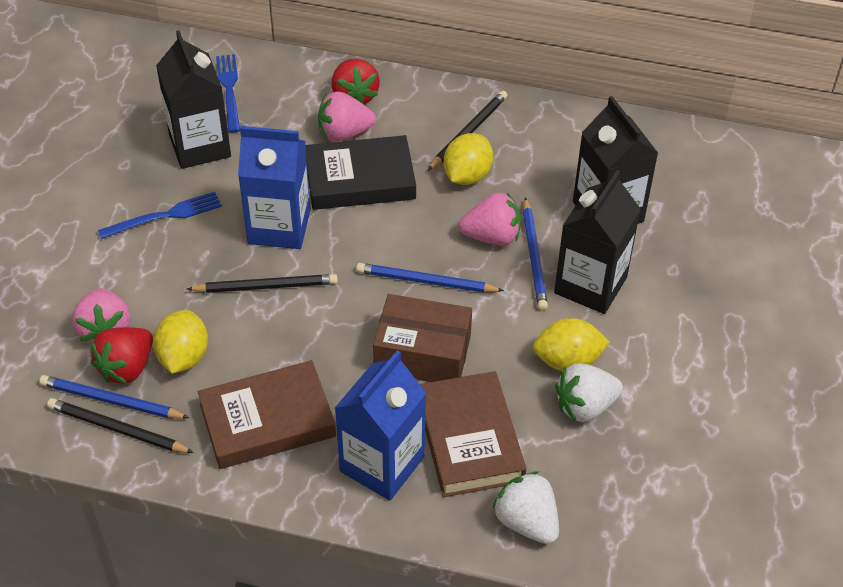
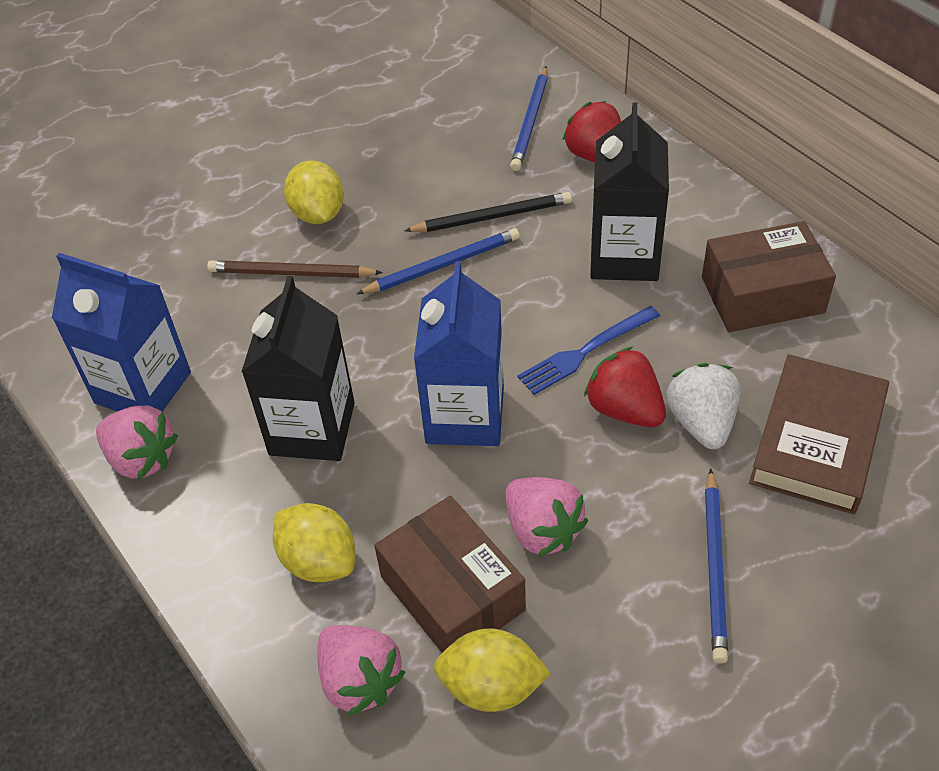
black book: 1 -> 0
black carton: 3 -> 2
black pencil: 3 -> 1
blue fork: 2 -> 1
brown book: 2 -> 1
brown box: 1 -> 2
brown pencil: 0 -> 1
white strawberry: 2 -> 1

